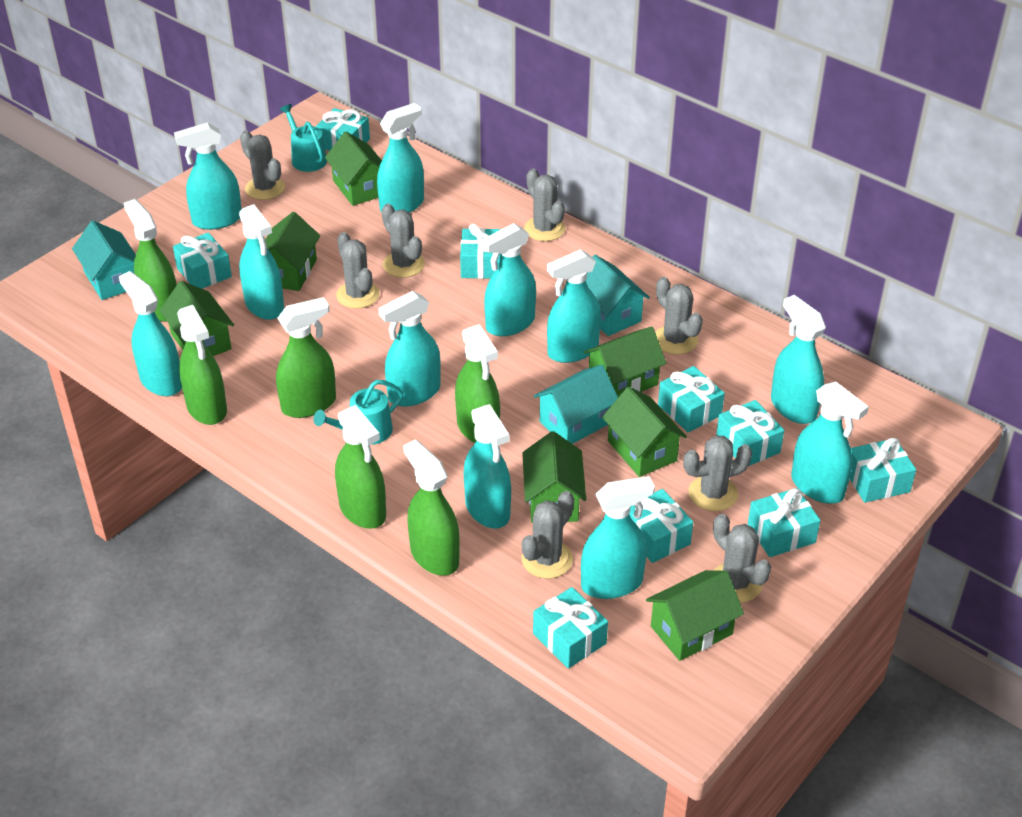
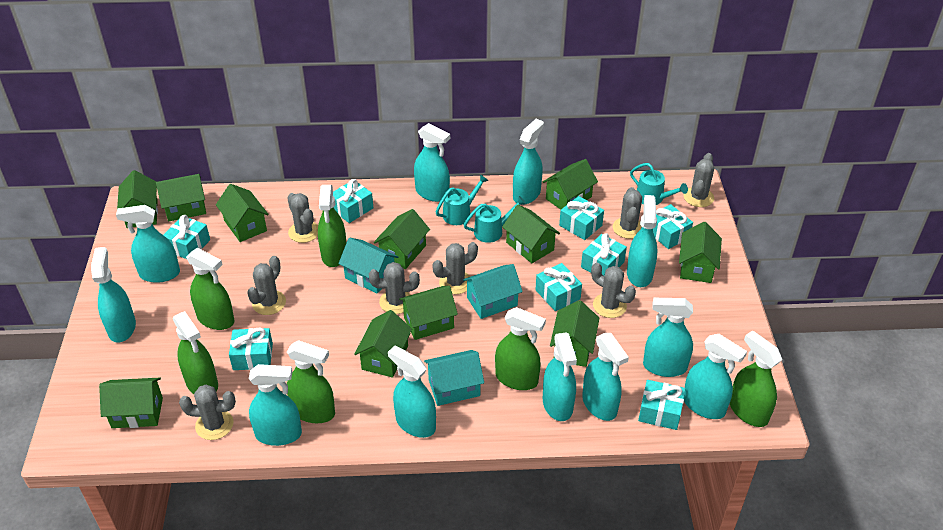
green house: 7 -> 11
turquoise gift: 9 -> 8
turquoise watering can: 2 -> 3

